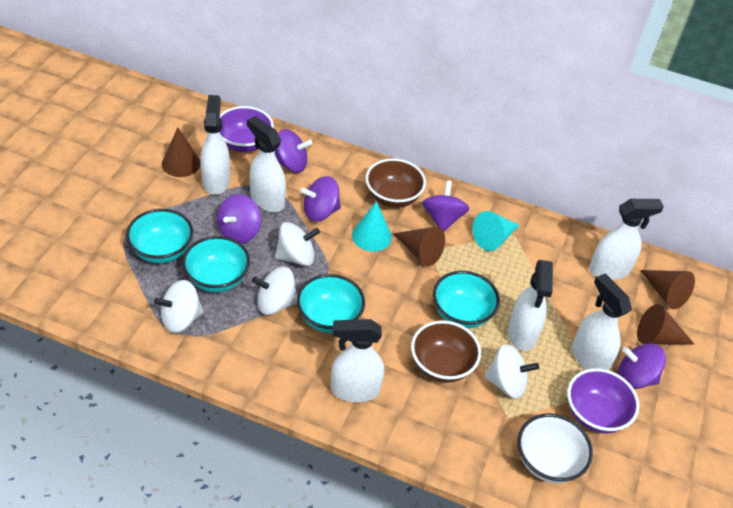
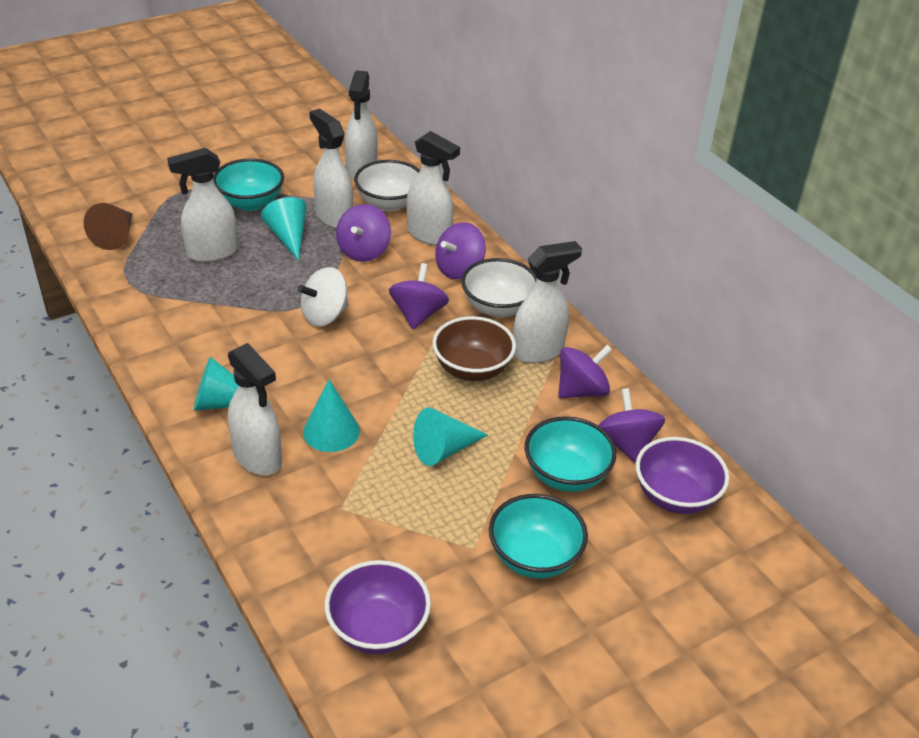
brown bowl: 2 -> 1
brown cone: 4 -> 1
turquoise bowl: 4 -> 3
turquoise cone: 2 -> 4
white bowl: 1 -> 2
white spinning top: 4 -> 1

